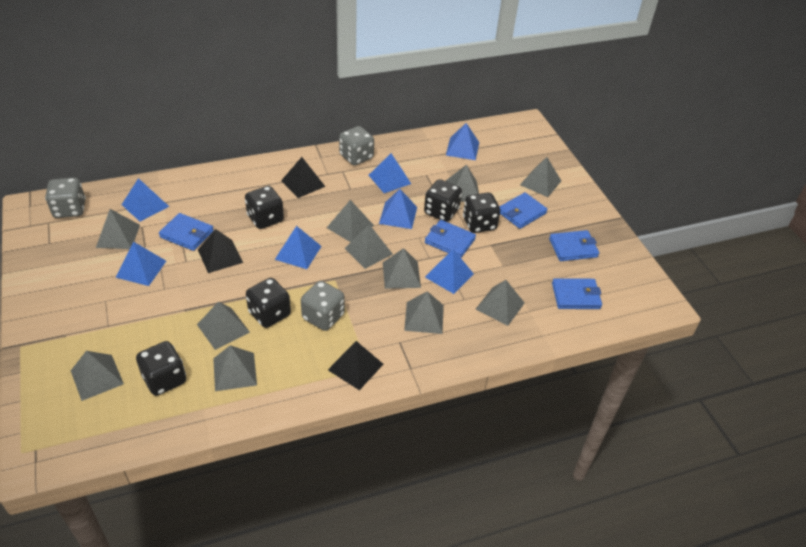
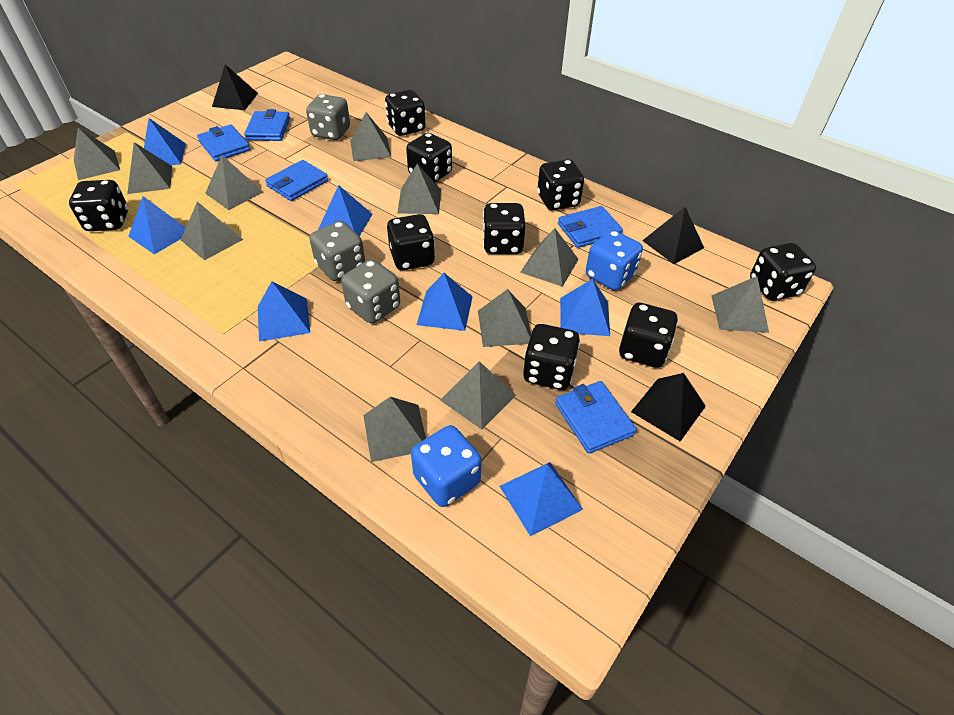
black dice: 5 -> 9
blue dice: 0 -> 2

